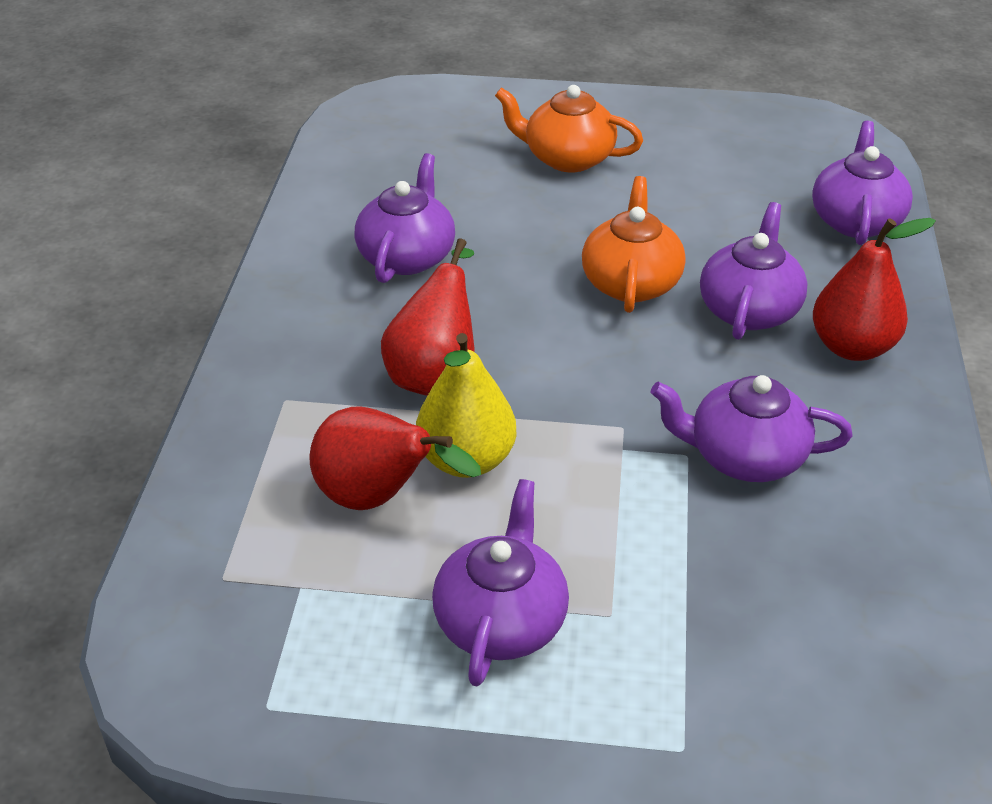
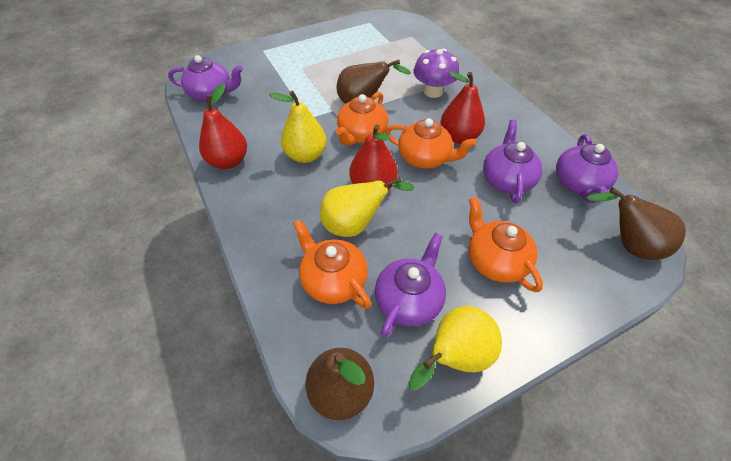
brown pear: 0 -> 3
orange teapot: 2 -> 4
purple mushroom: 0 -> 1
purple teapot: 5 -> 4
yellow pear: 1 -> 3

